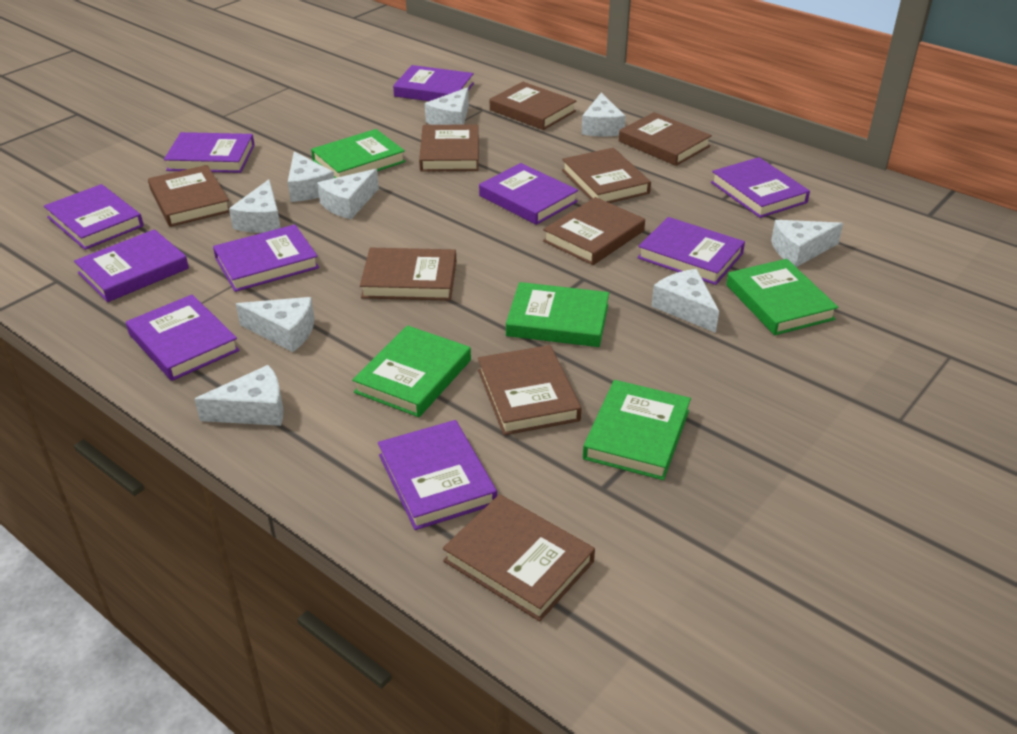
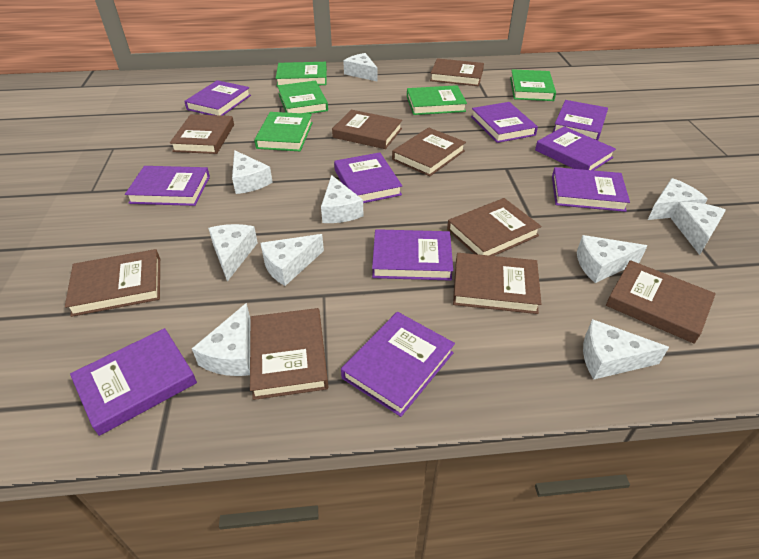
white cheese: 9 -> 10

